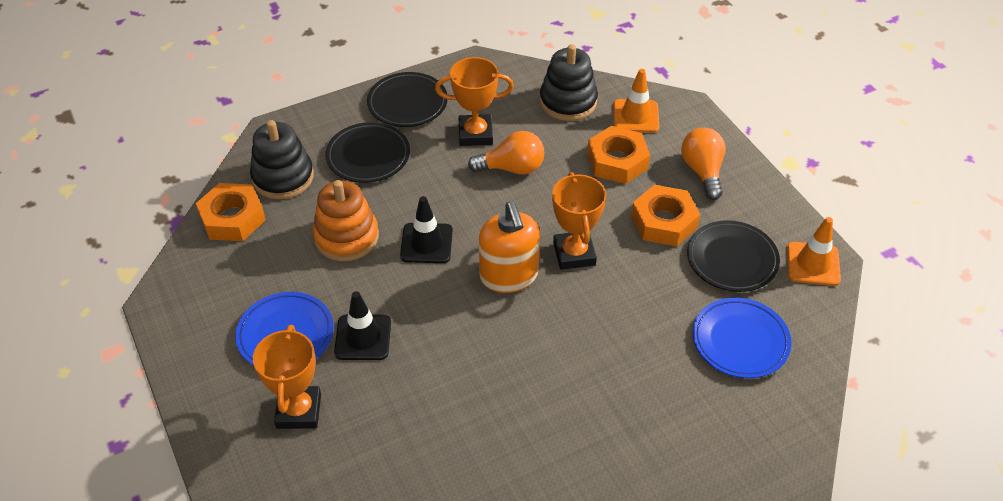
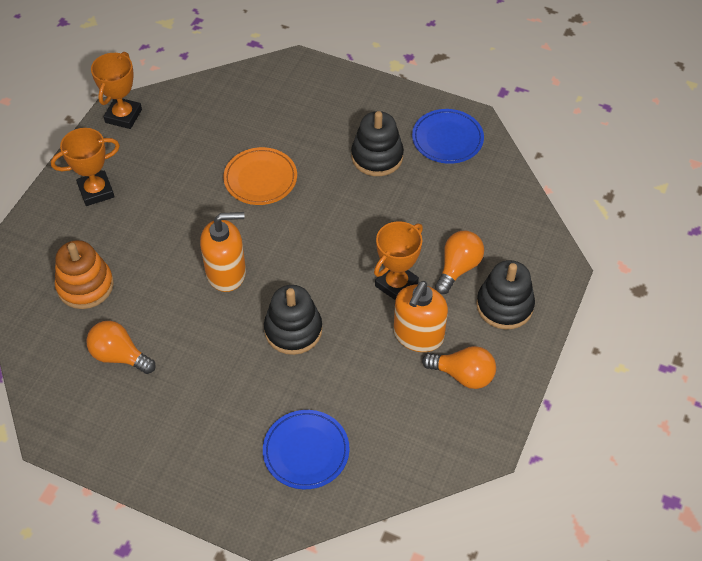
black plate: 3 -> 0
black stacking toy: 2 -> 3
black traffic cone: 2 -> 0
orange light bulb: 2 -> 3
orange nut: 3 -> 0
orange plate: 0 -> 1
orange soap dispenser: 1 -> 2
orange traffic cone: 2 -> 0

